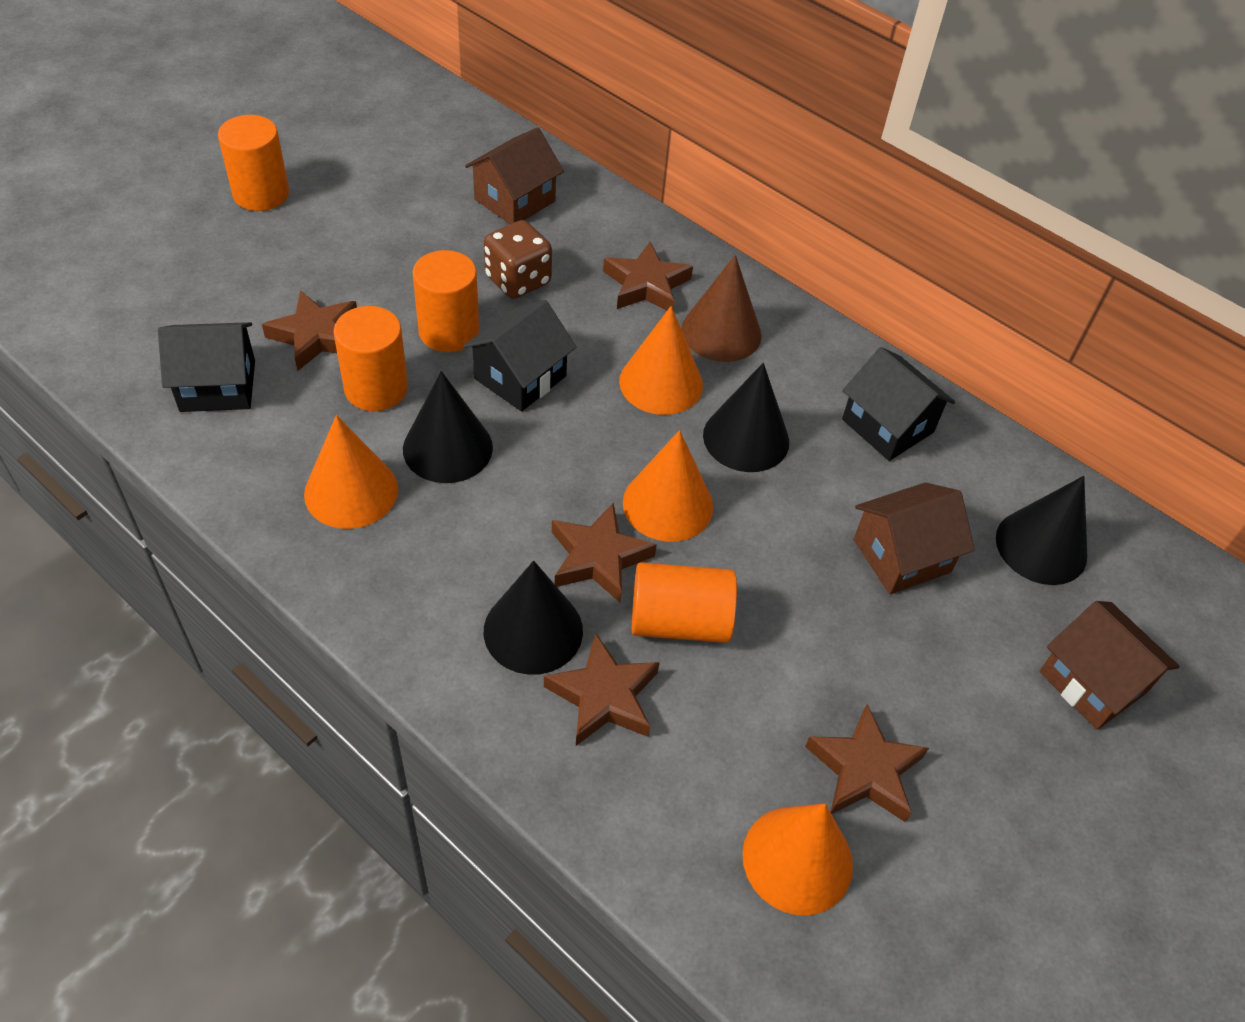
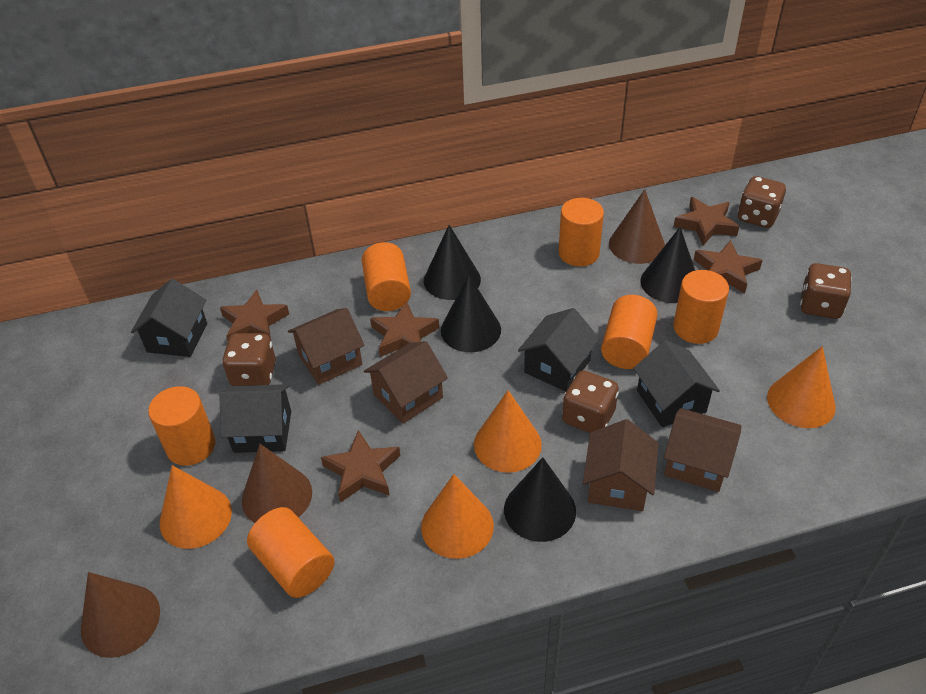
black house: 3 -> 4
brown cone: 1 -> 3
brown dice: 1 -> 4
brown house: 3 -> 4
orange cylinder: 4 -> 6

